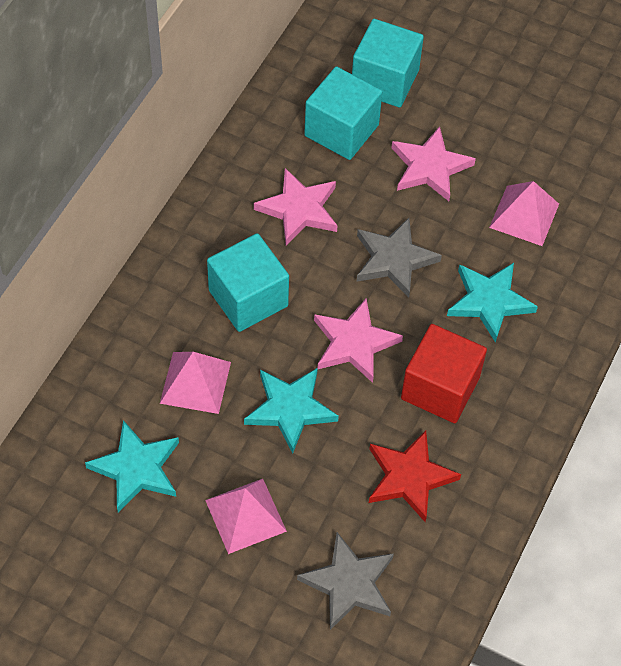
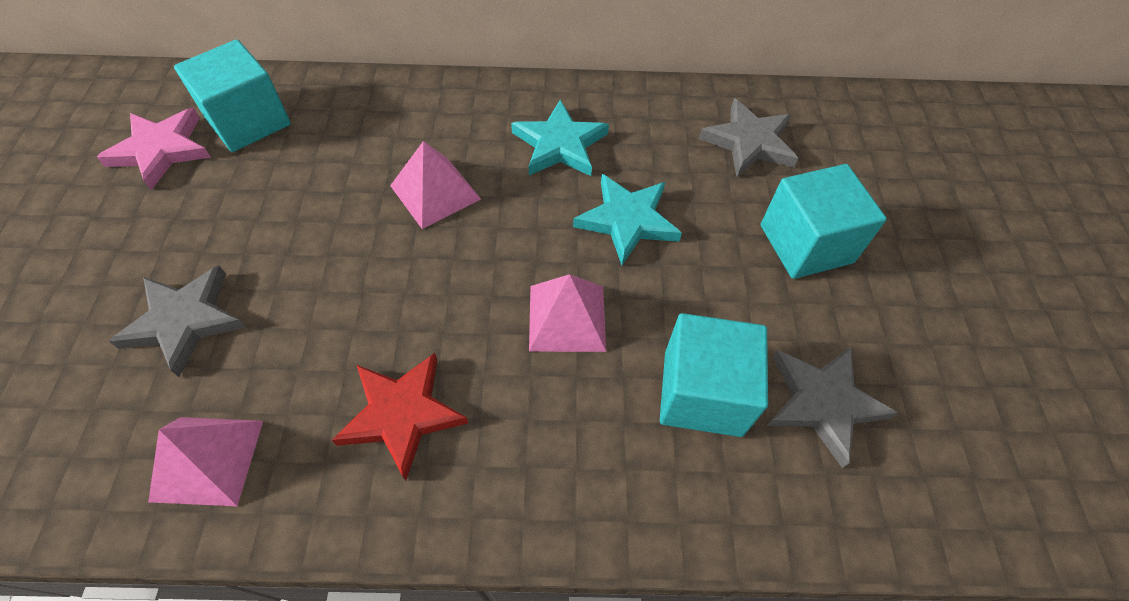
grey star: 2 -> 3
pink star: 3 -> 1
red cube: 1 -> 0
turquoise star: 3 -> 2

